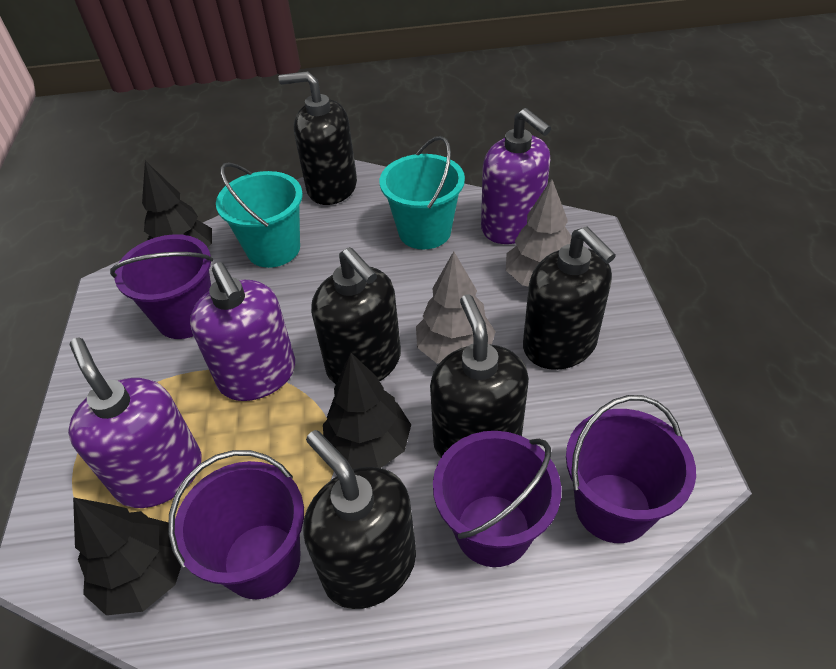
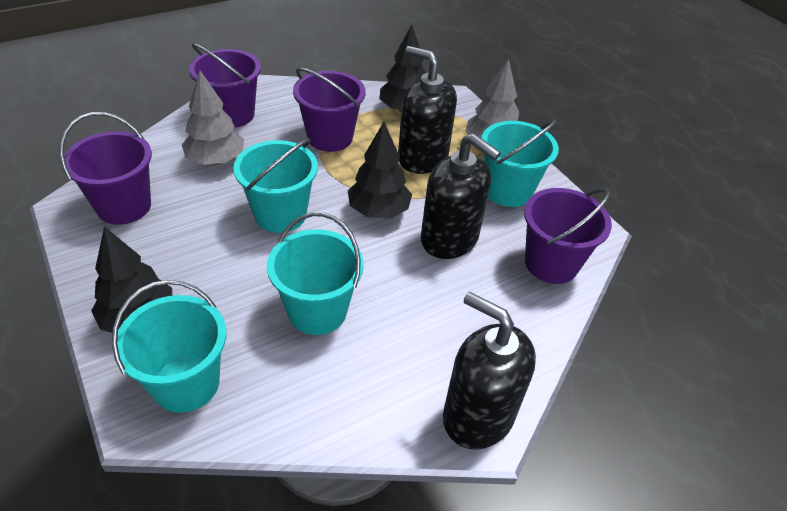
black soap dispenser: 5 -> 3
purple soap dispenser: 3 -> 0
turquoise bucket: 2 -> 4

